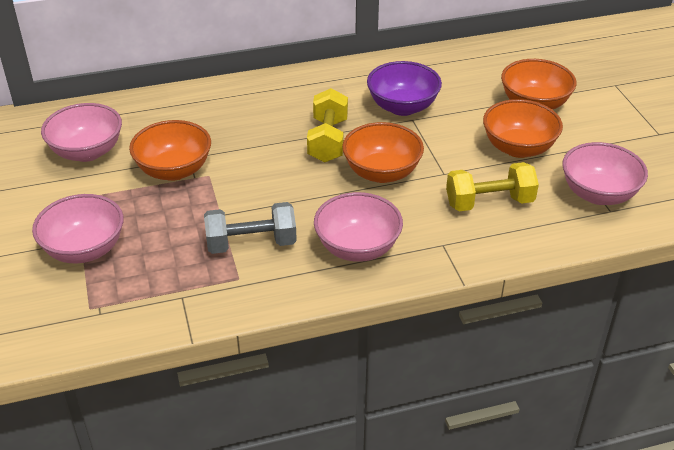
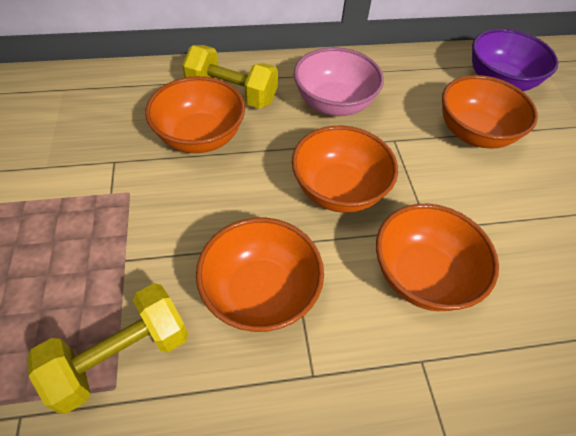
grey dumbbell: 1 -> 0
orange bowl: 4 -> 5
pink bowl: 4 -> 1

